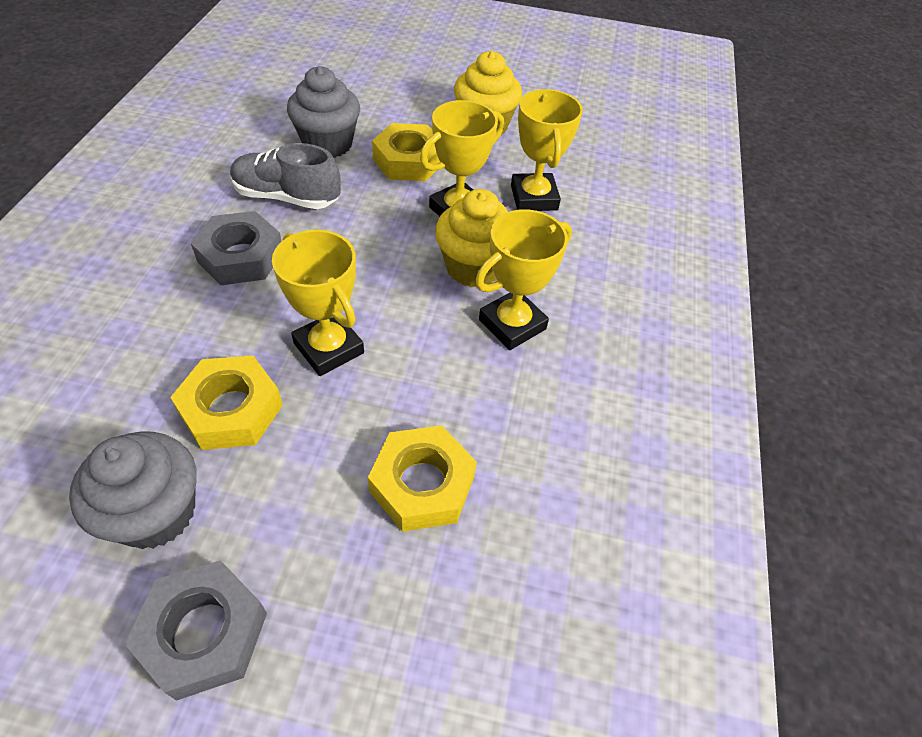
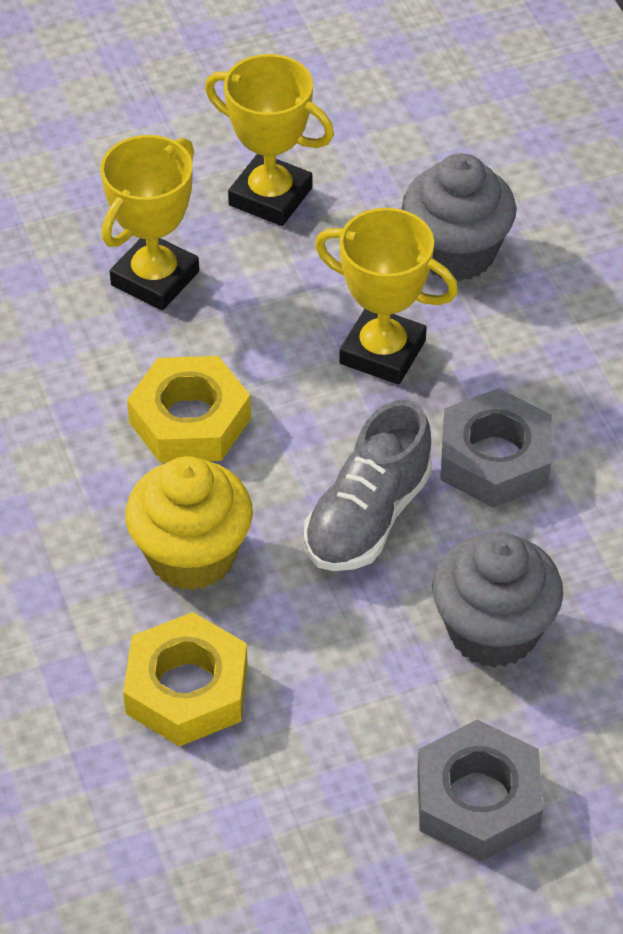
yellow cupcake: 2 -> 1
yellow nut: 3 -> 2
yellow trophy: 4 -> 3

